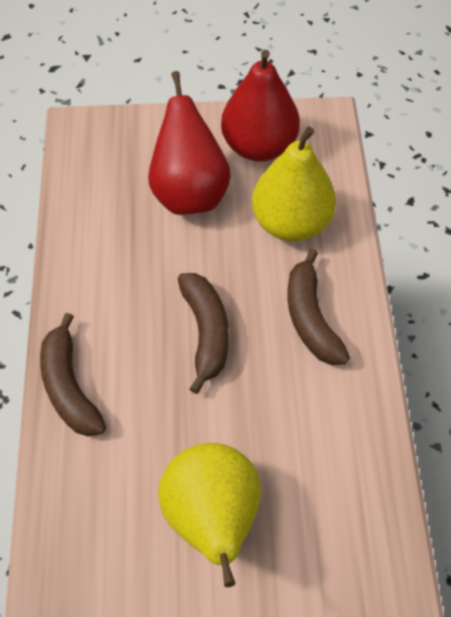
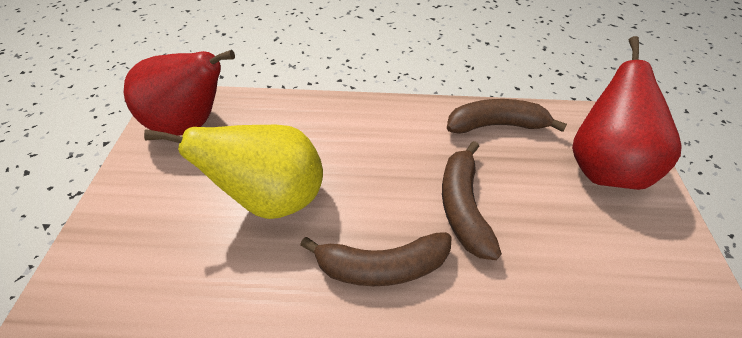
yellow pear: 2 -> 1

